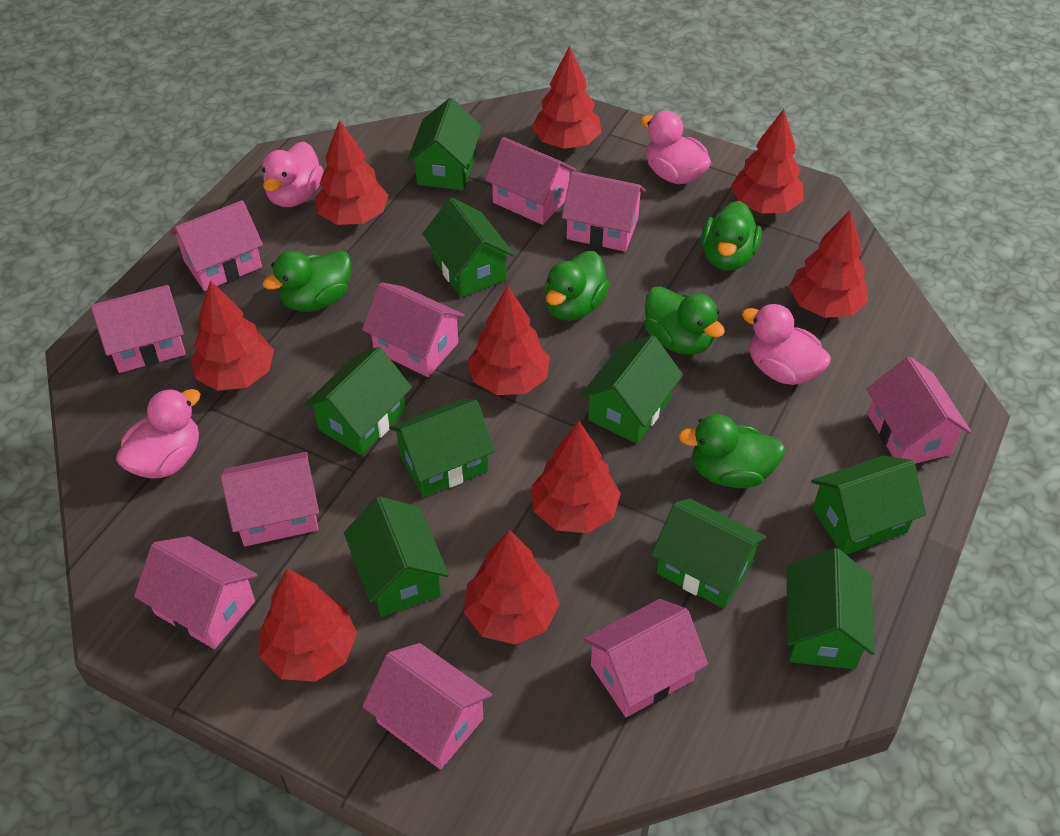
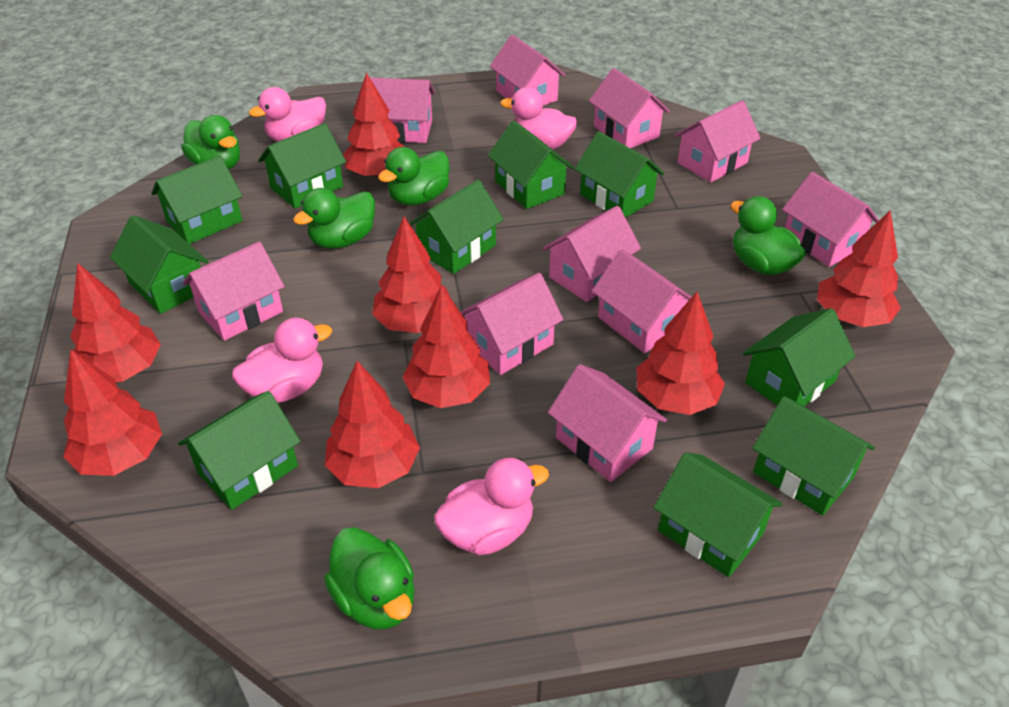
green house: 9 -> 10
red tree: 9 -> 8

